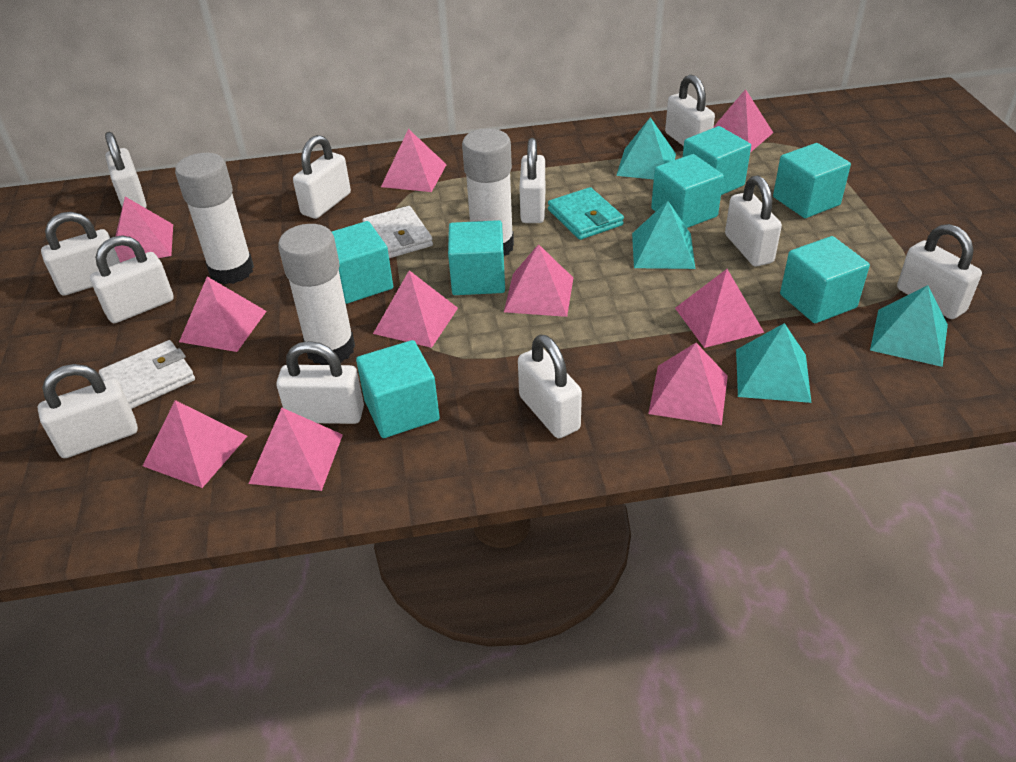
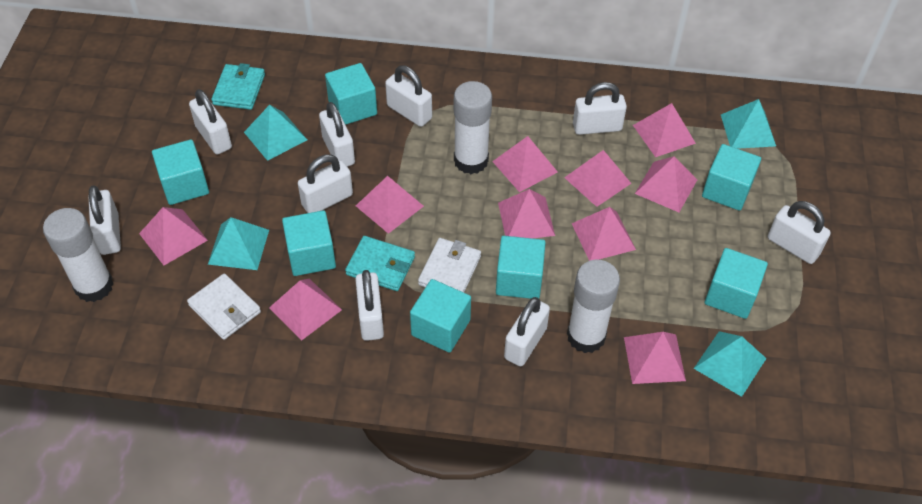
turquoise wallet: 1 -> 2
white padlock: 11 -> 9

